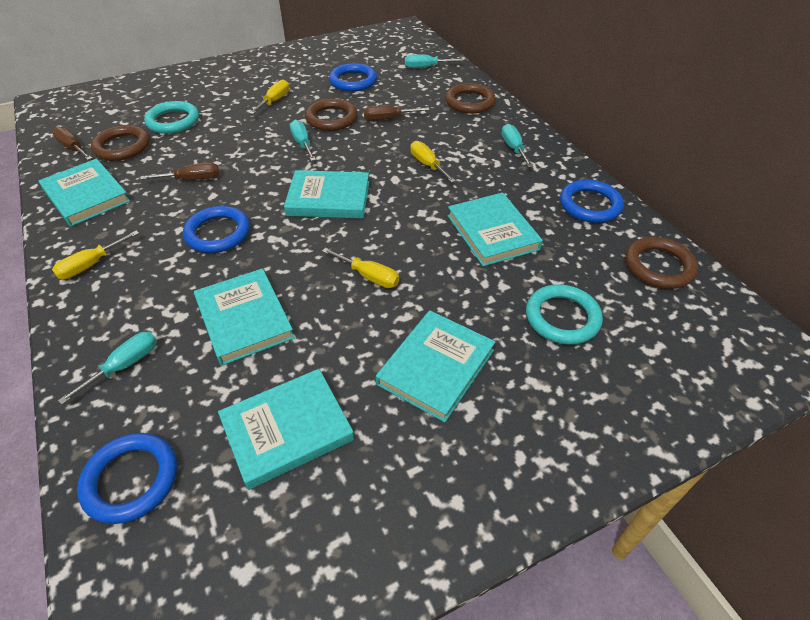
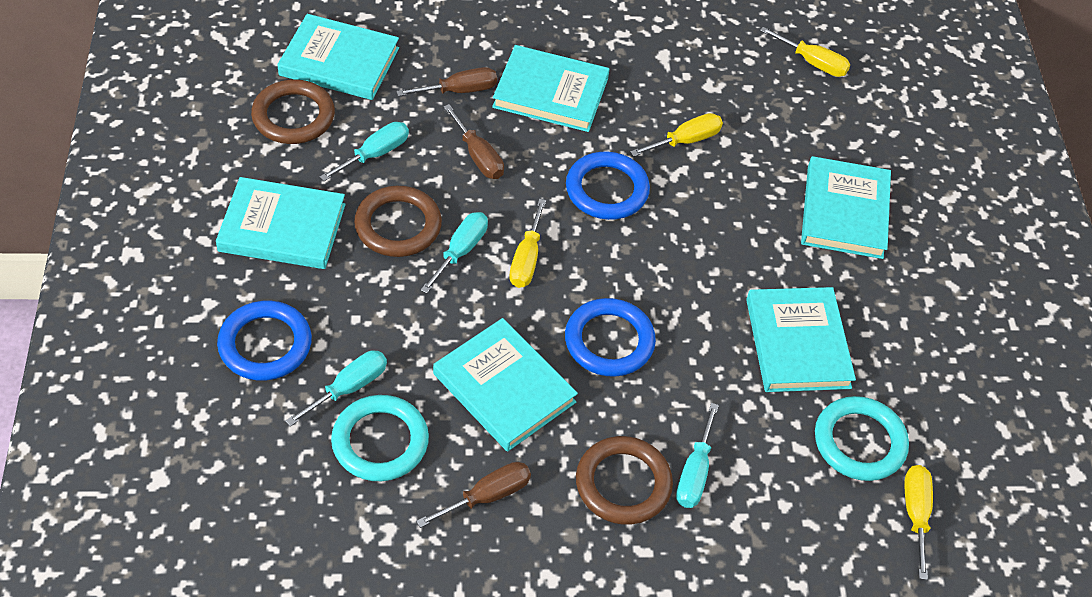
blue ring: 4 -> 3
brown ring: 4 -> 3

